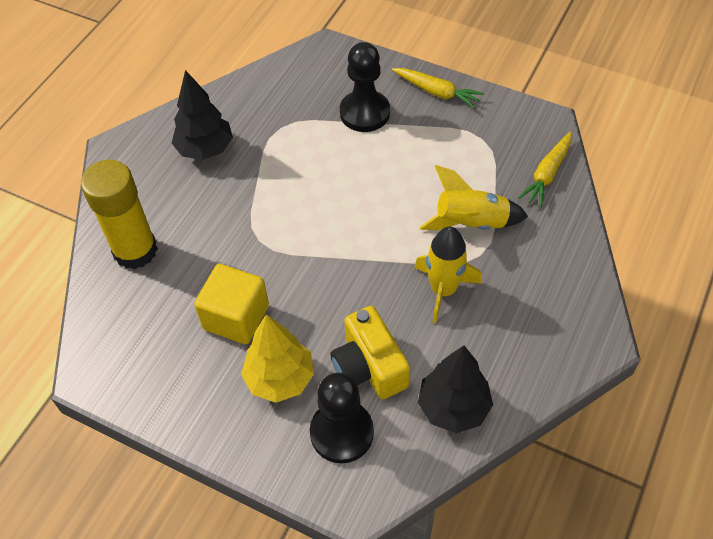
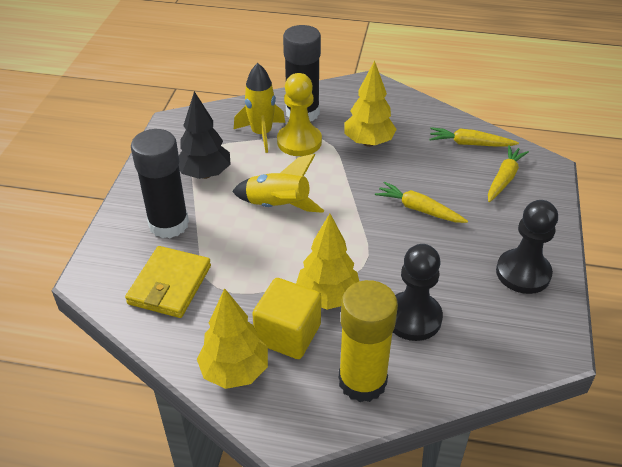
black glue stick: 0 -> 2
black tree: 2 -> 1
yellow camera: 1 -> 0
yellow carrot: 2 -> 3
yellow pawn: 0 -> 1
yellow tree: 1 -> 3
yellow wallet: 0 -> 1

